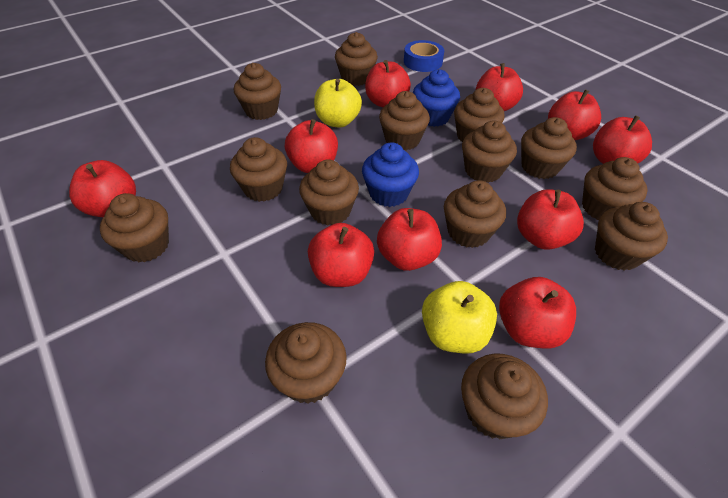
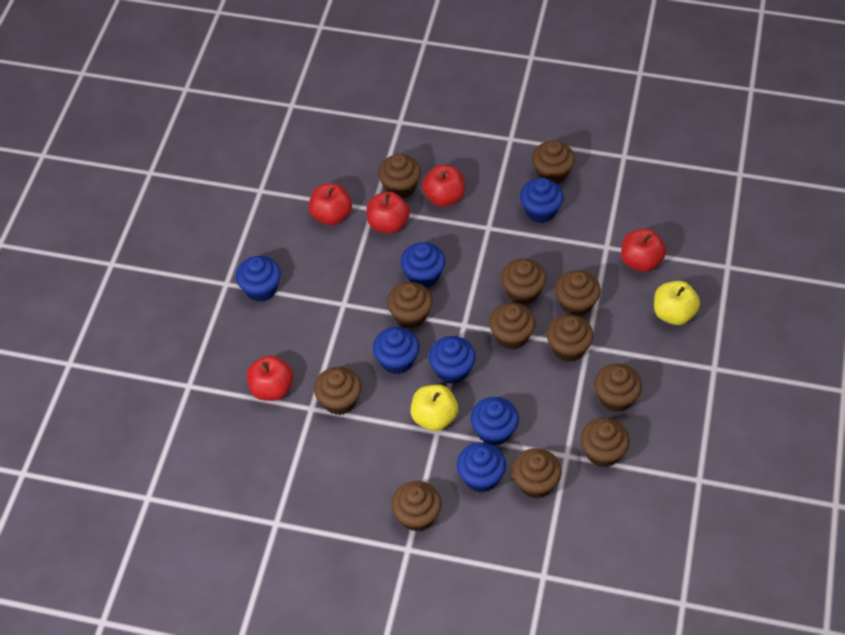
blue cupcake: 2 -> 7
blue tape: 1 -> 0
brown cupcake: 14 -> 12
red apple: 10 -> 5

